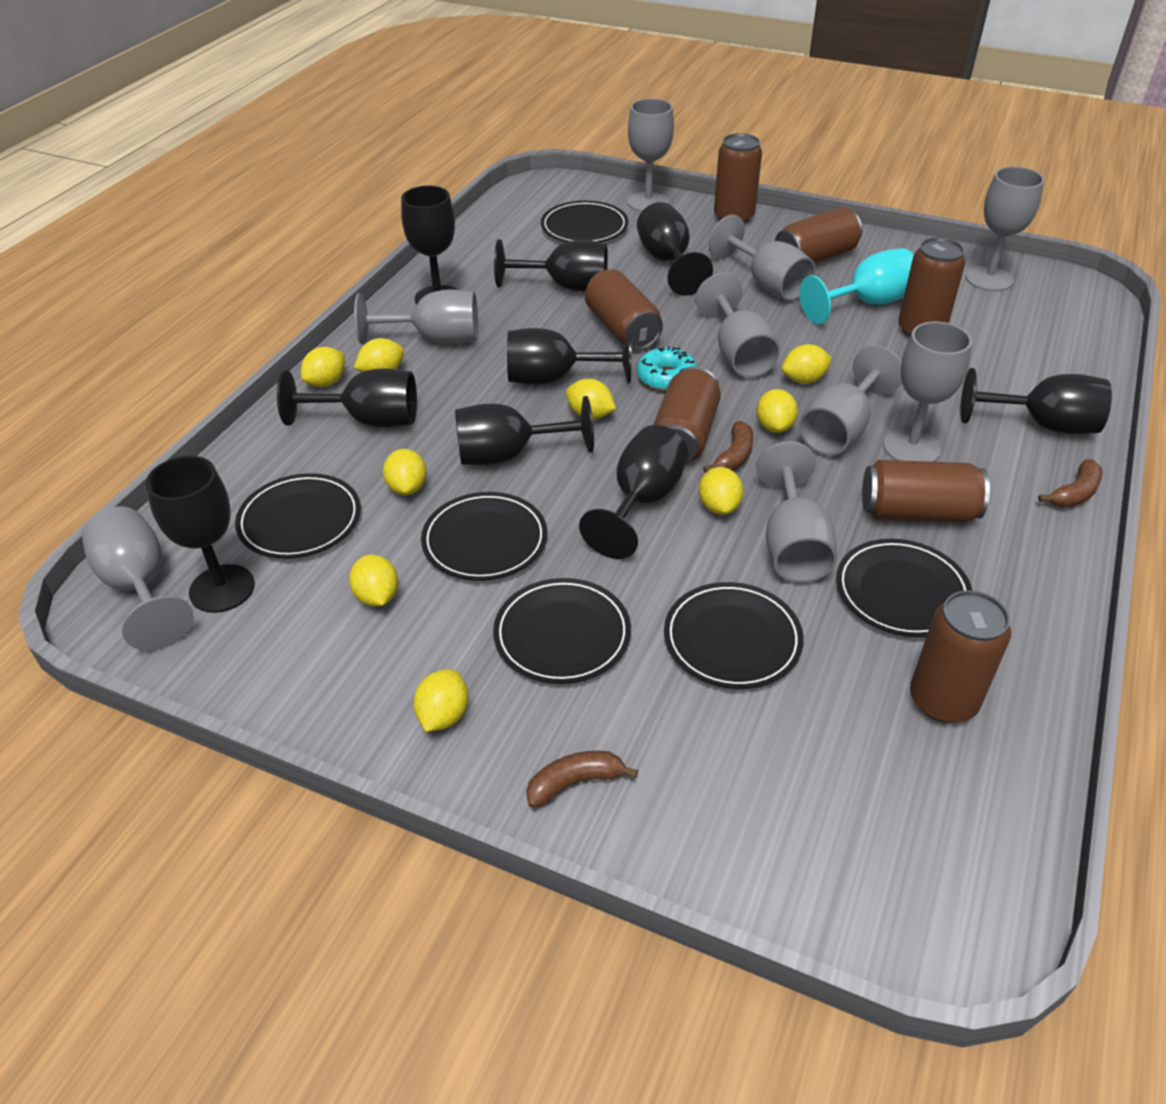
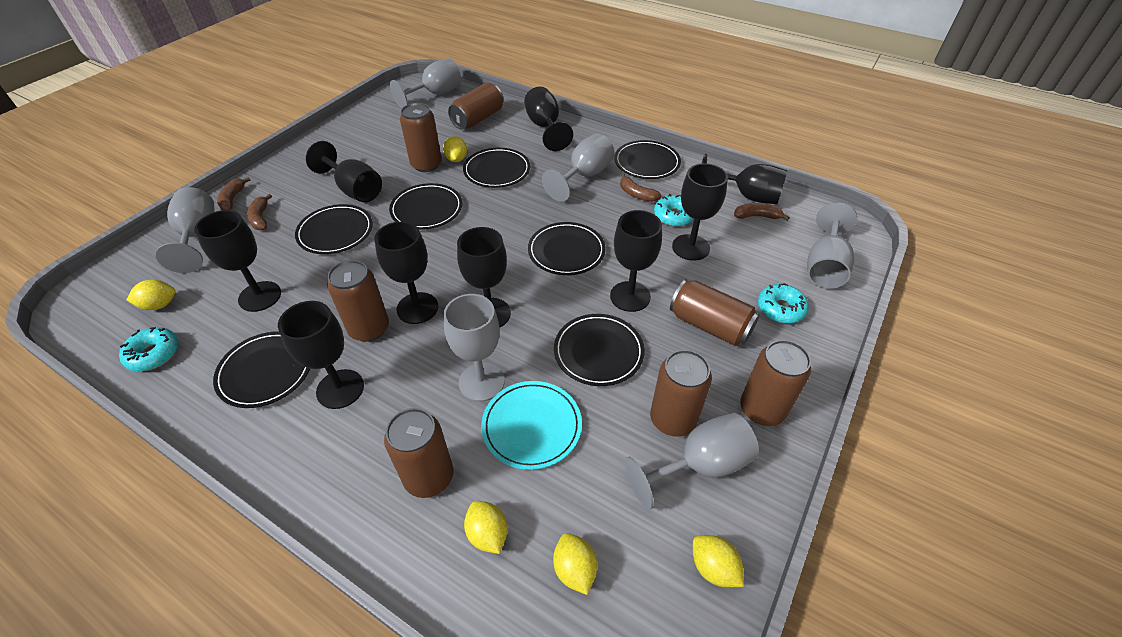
black plate: 6 -> 7
brown banana: 3 -> 4
grey goblet: 9 -> 6
turquoise donut: 1 -> 3
turquoise goblet: 1 -> 0
turquoise plate: 0 -> 1
yellow lemon: 9 -> 5

